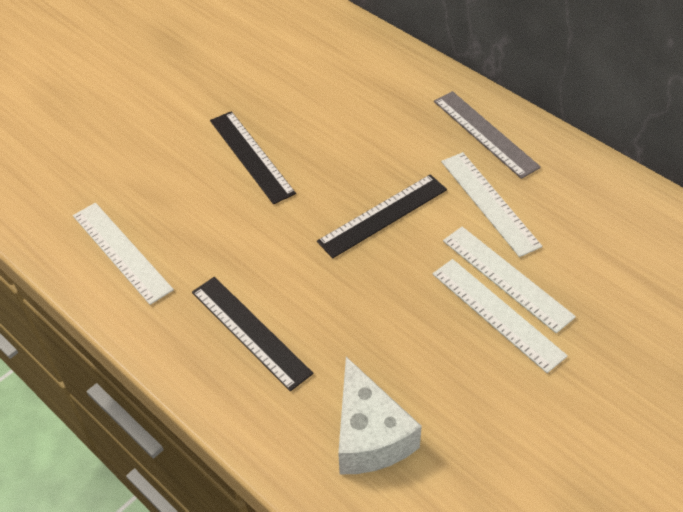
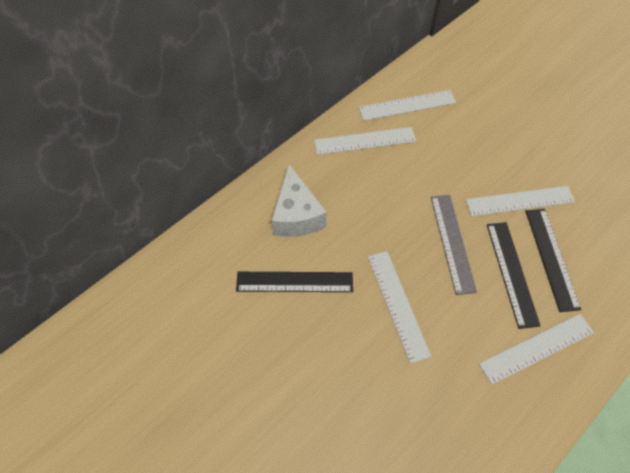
white ruler: 4 -> 5

